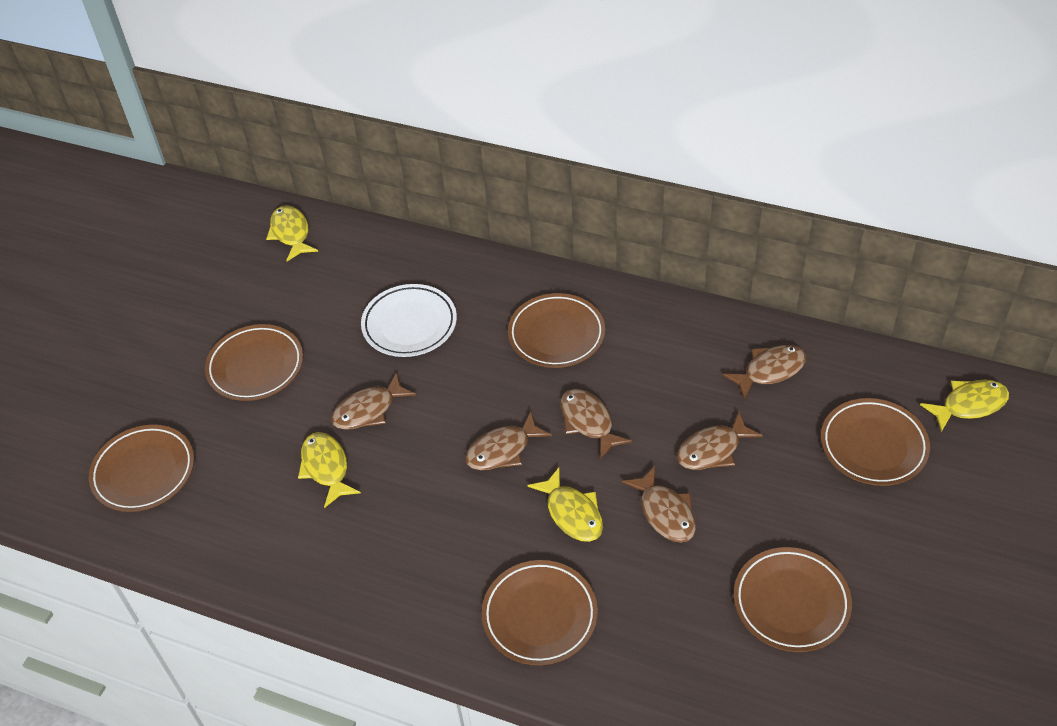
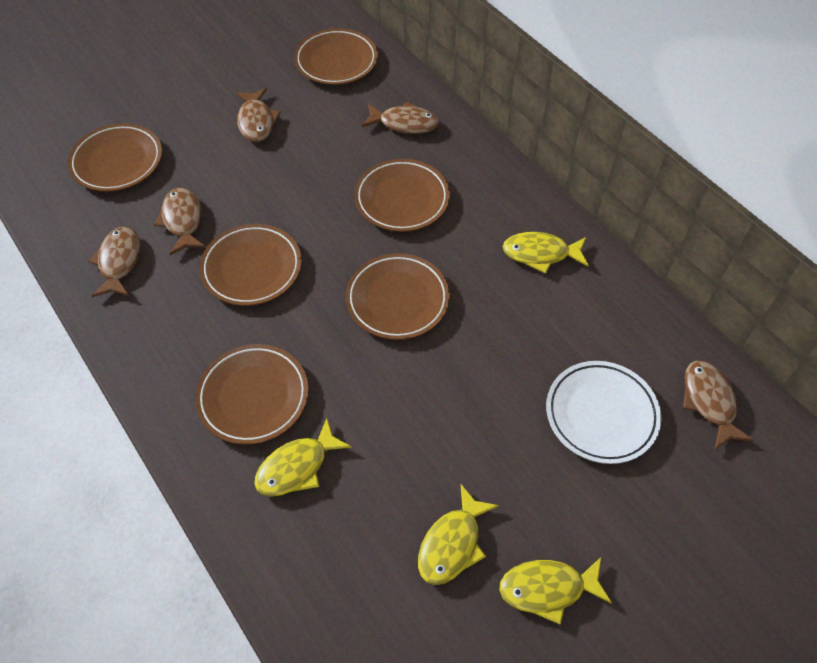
brown fish: 6 -> 5

